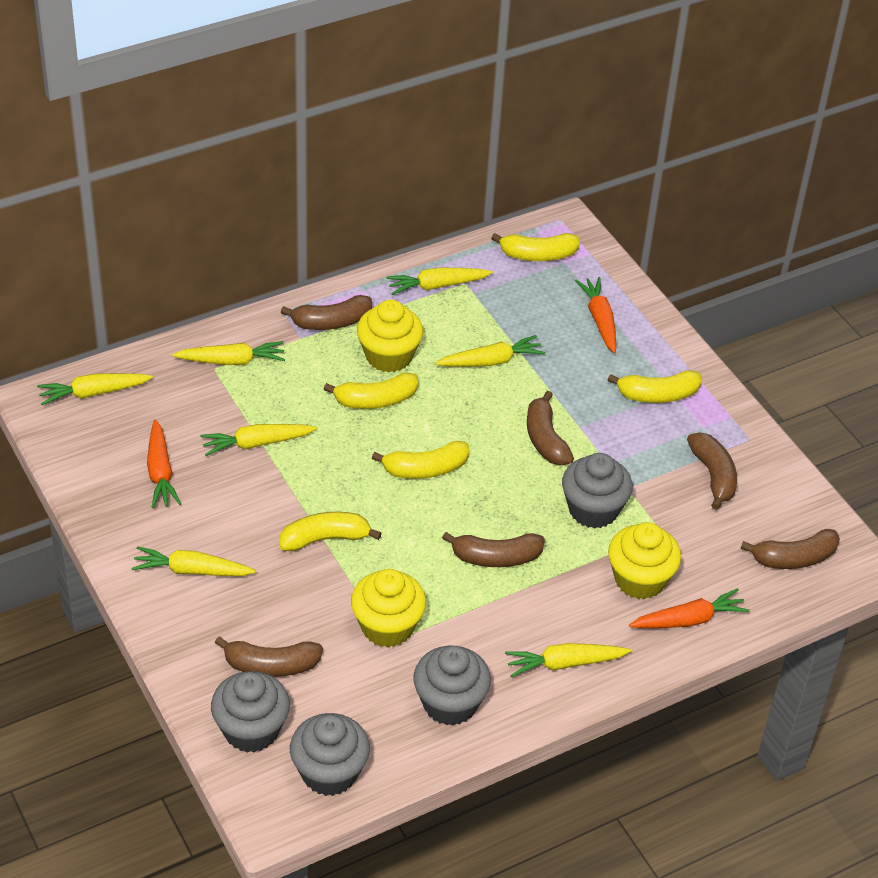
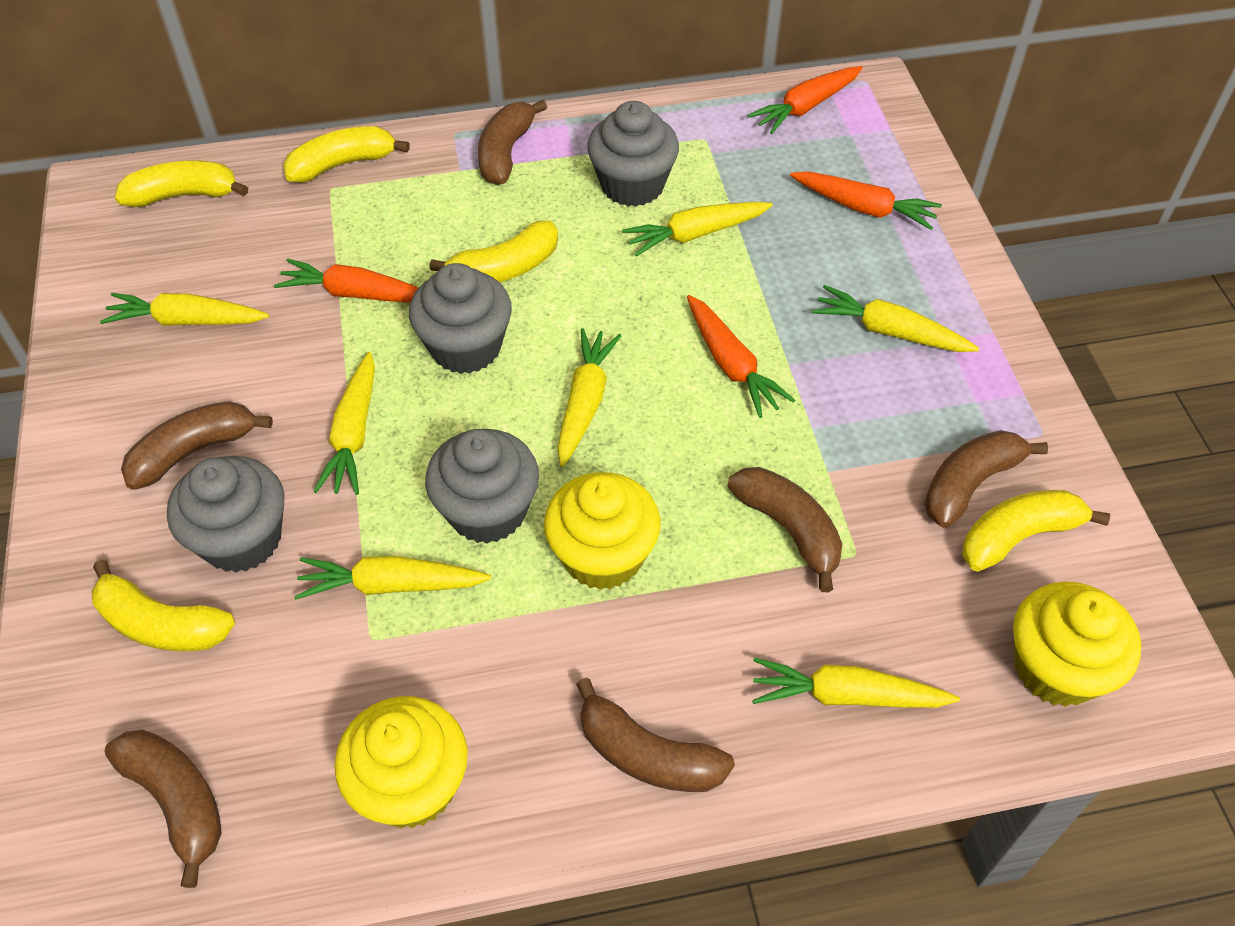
orange carrot: 3 -> 4

